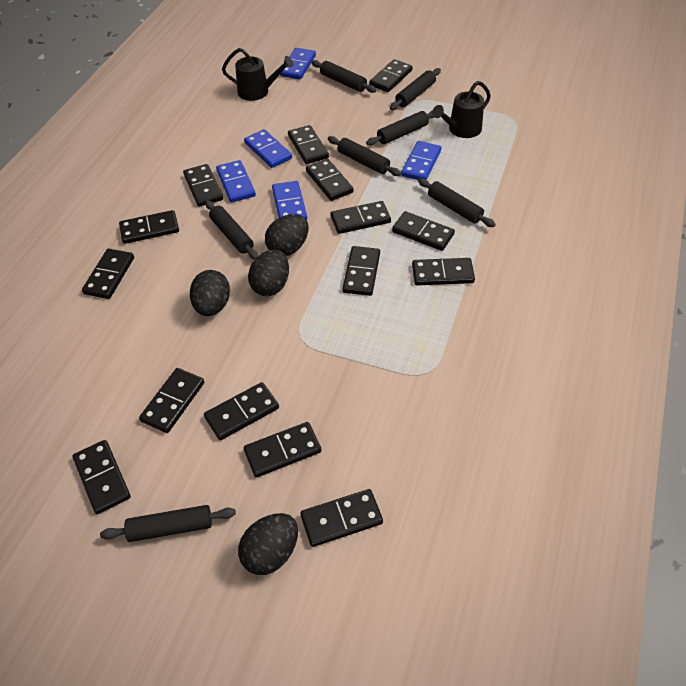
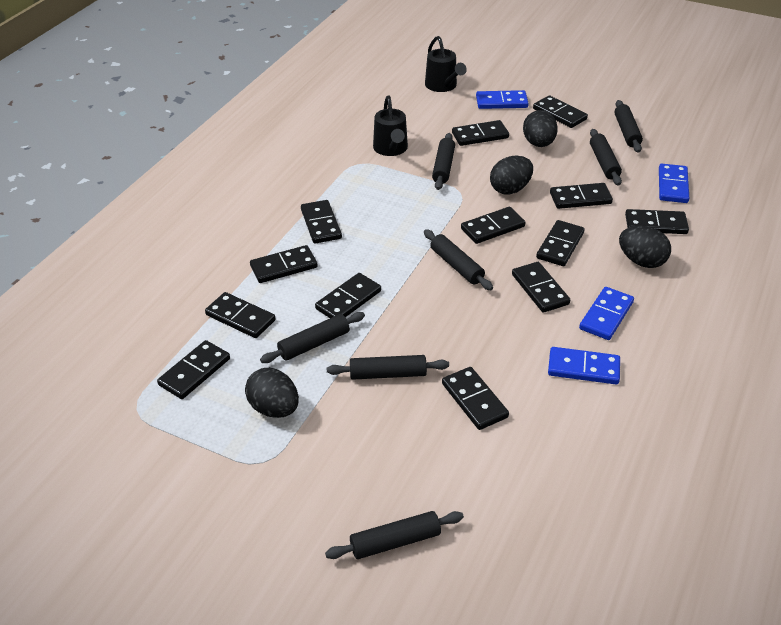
black domino: 15 -> 13
blue domino: 5 -> 4

